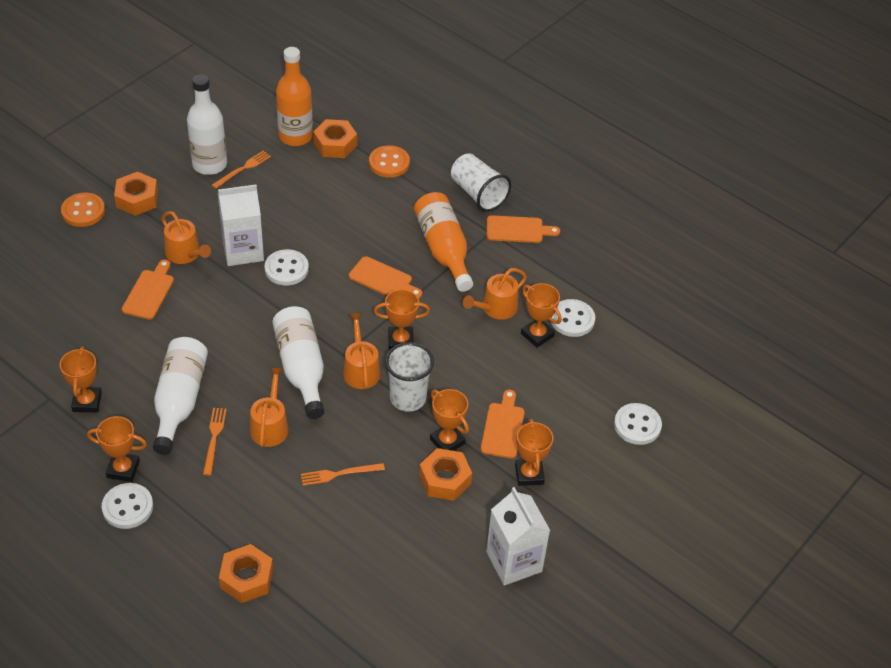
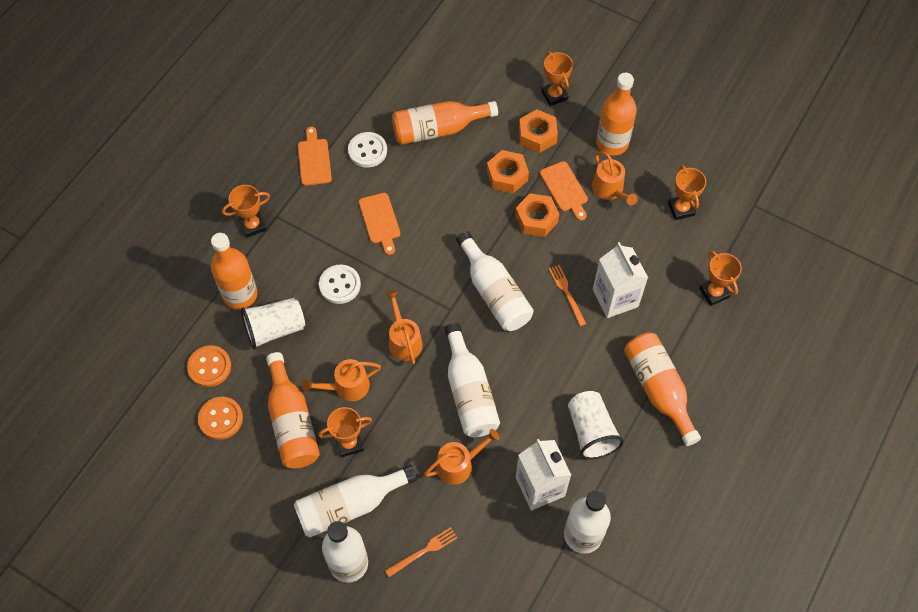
orange bottle: 2 -> 5
orange cutting board: 4 -> 3
orange fork: 3 -> 2
orange nut: 4 -> 3
orange trophy: 6 -> 5
white bottle: 3 -> 5
white button: 4 -> 2

